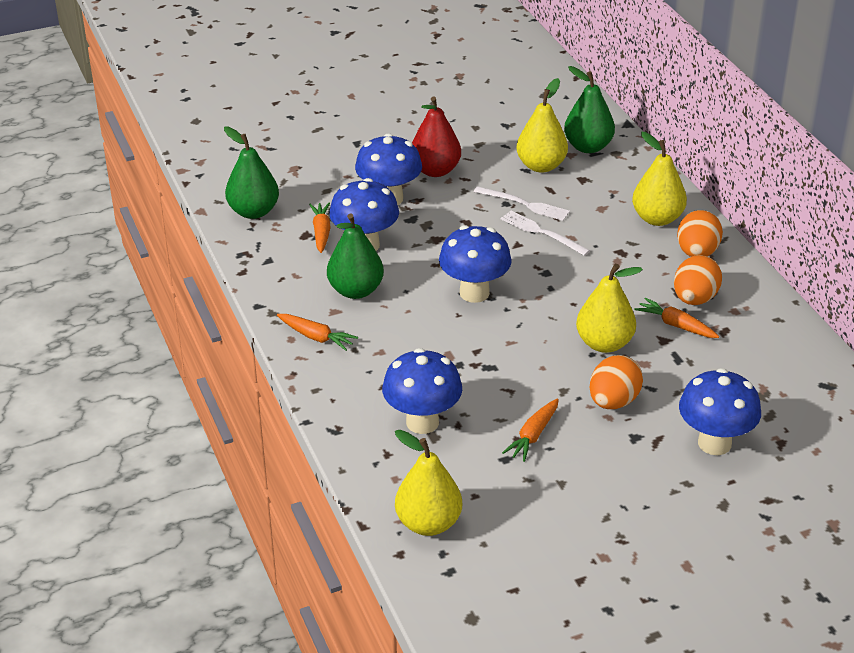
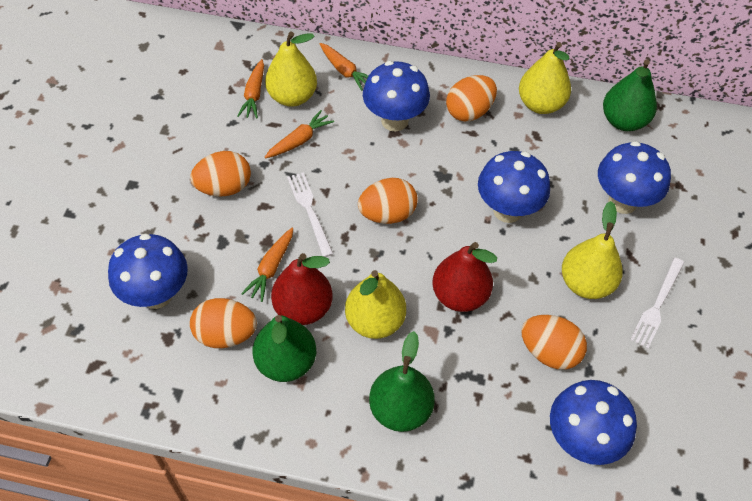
orange egg: 3 -> 5
red pear: 1 -> 2

